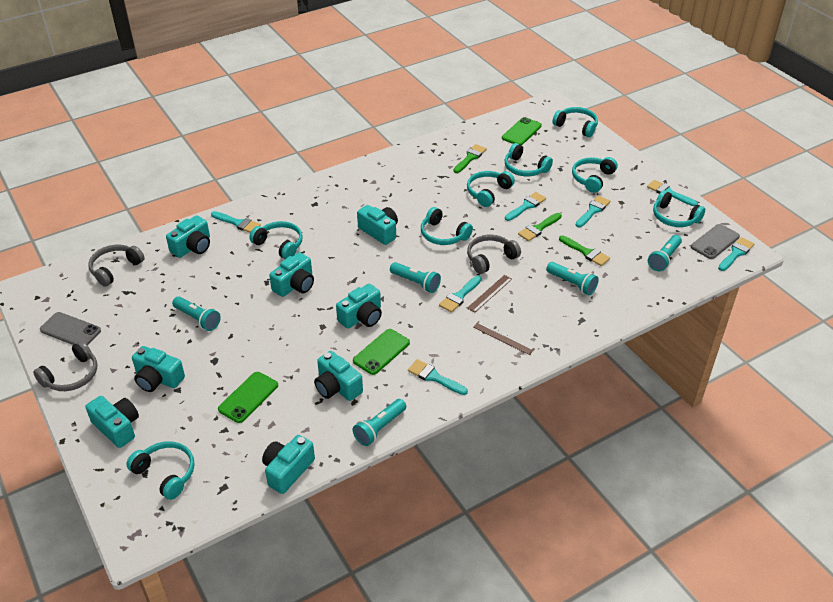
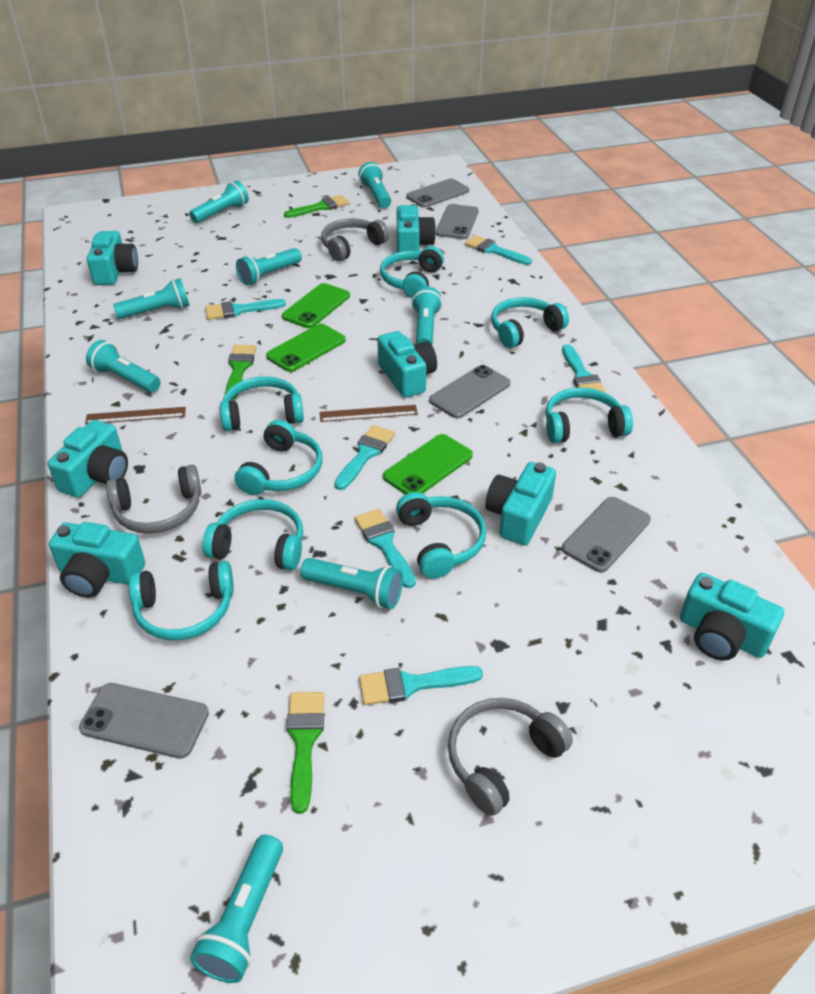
grey phone: 2 -> 5
turquoise brush: 7 -> 6
turquoise camera: 8 -> 7
turquoise flashlight: 5 -> 8

